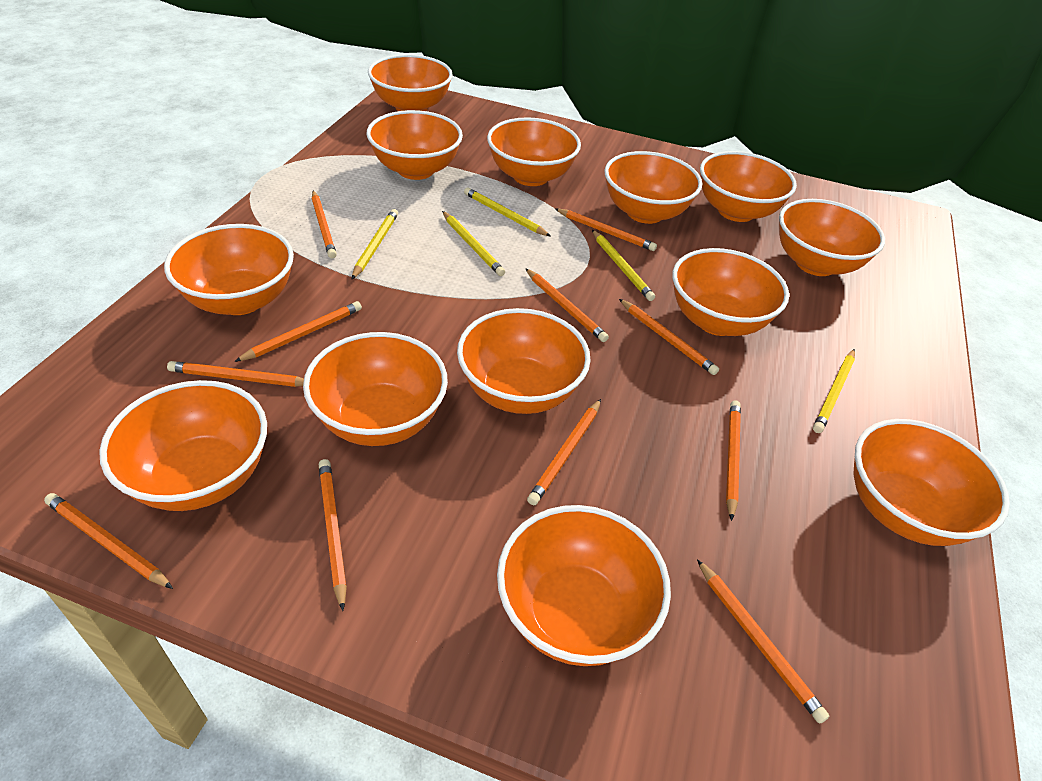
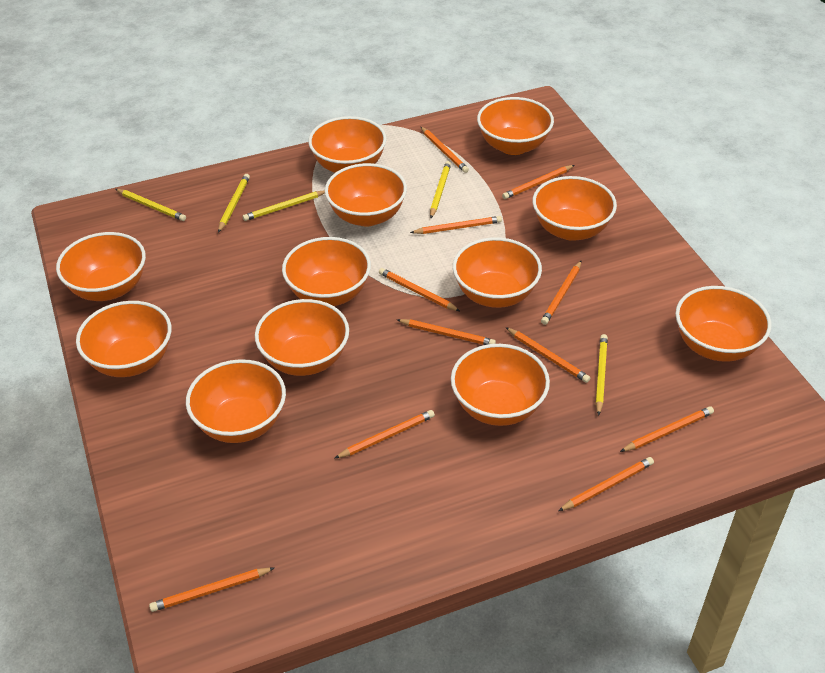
orange bowl: 13 -> 12

